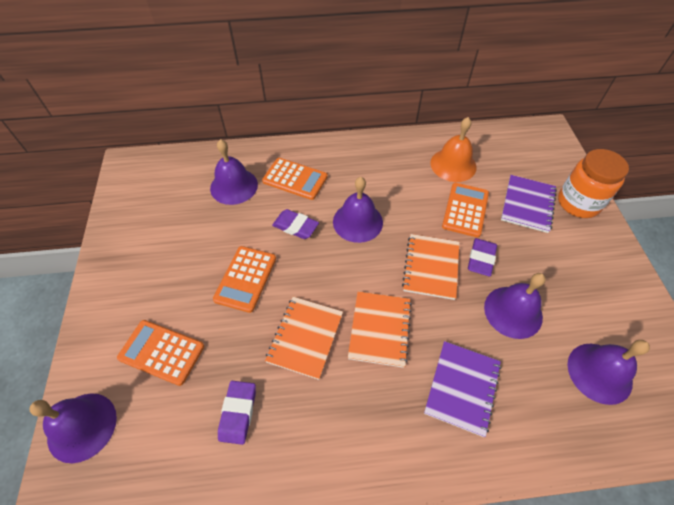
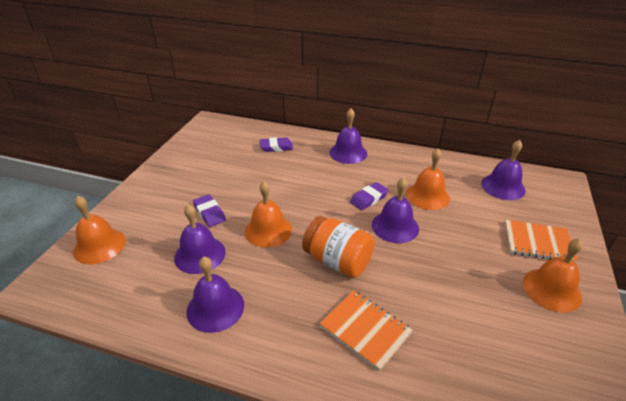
orange bell: 1 -> 4
orange calculator: 4 -> 0
orange notebook: 3 -> 2
purple notebook: 2 -> 0

